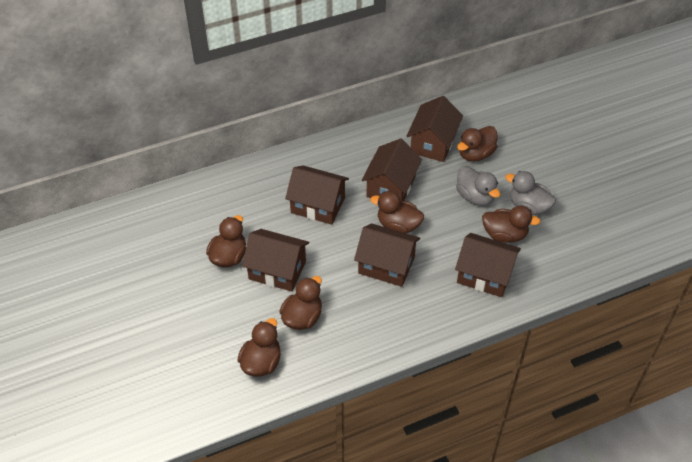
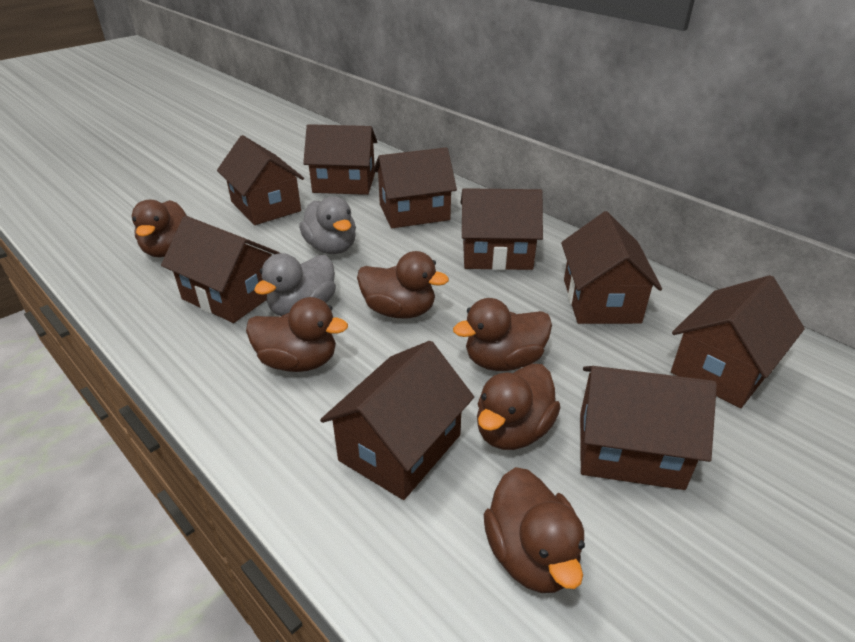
brown house: 6 -> 9

